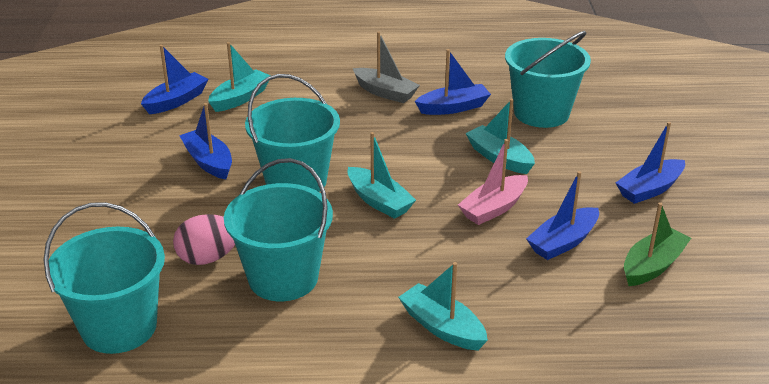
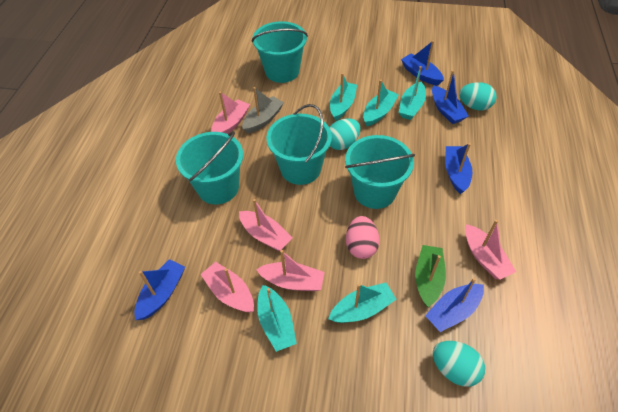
pink boat: 1 -> 5
turquoise boat: 4 -> 5
turquoise egg: 0 -> 3

